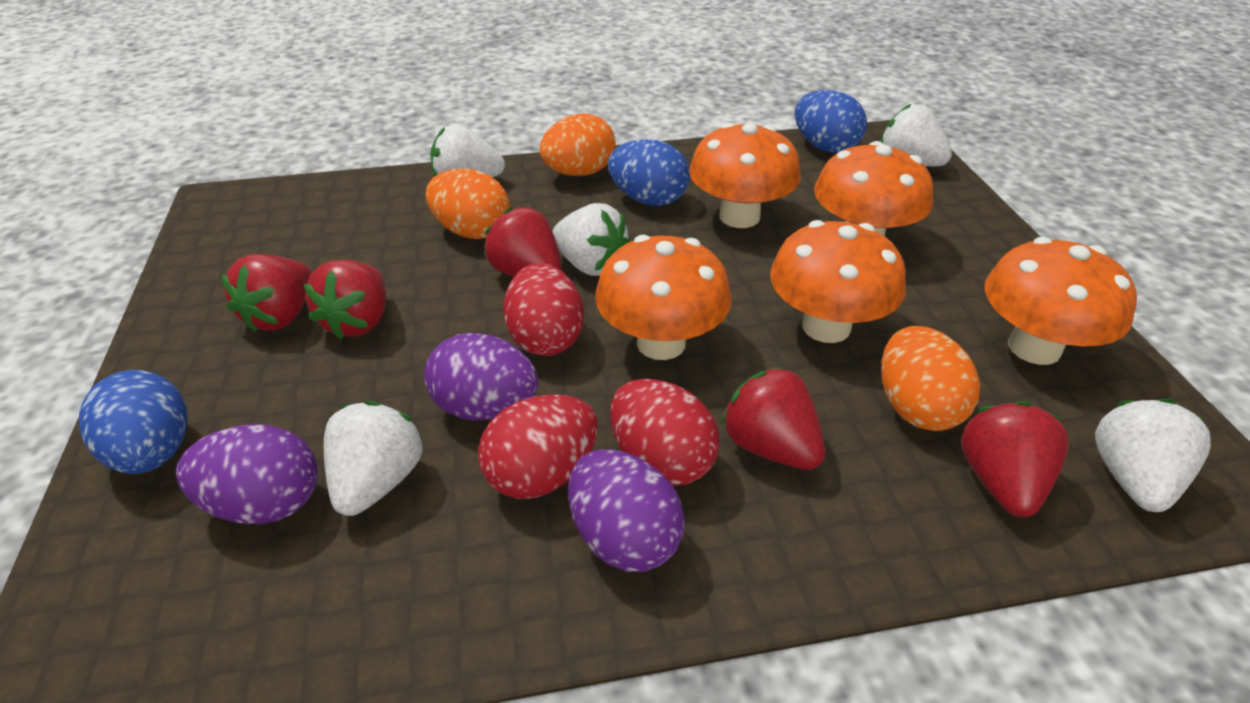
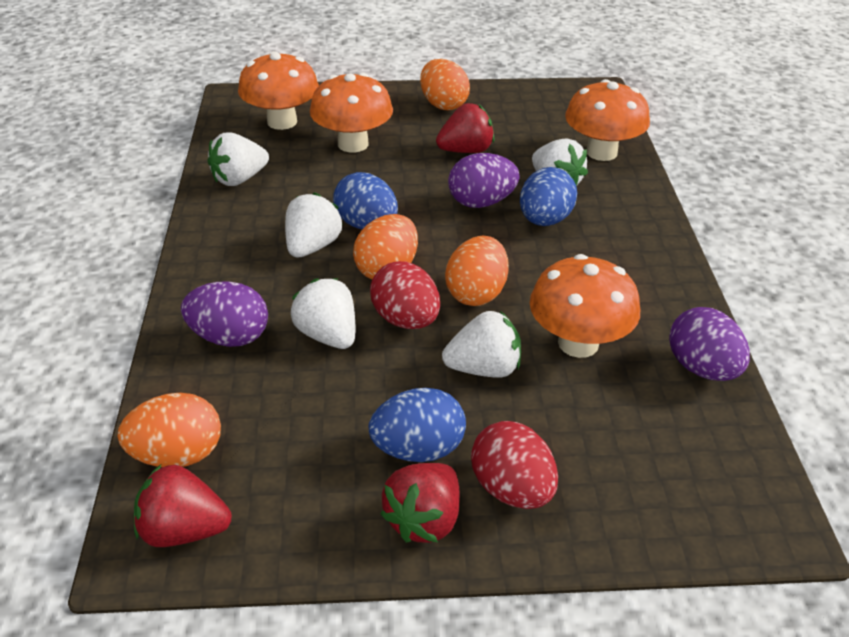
orange egg: 3 -> 4
orange mushroom: 5 -> 4
red egg: 3 -> 2
red strawberry: 5 -> 3

